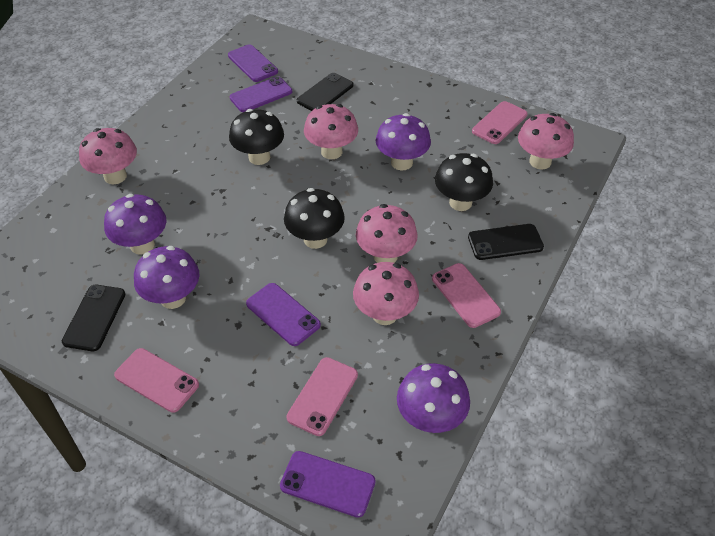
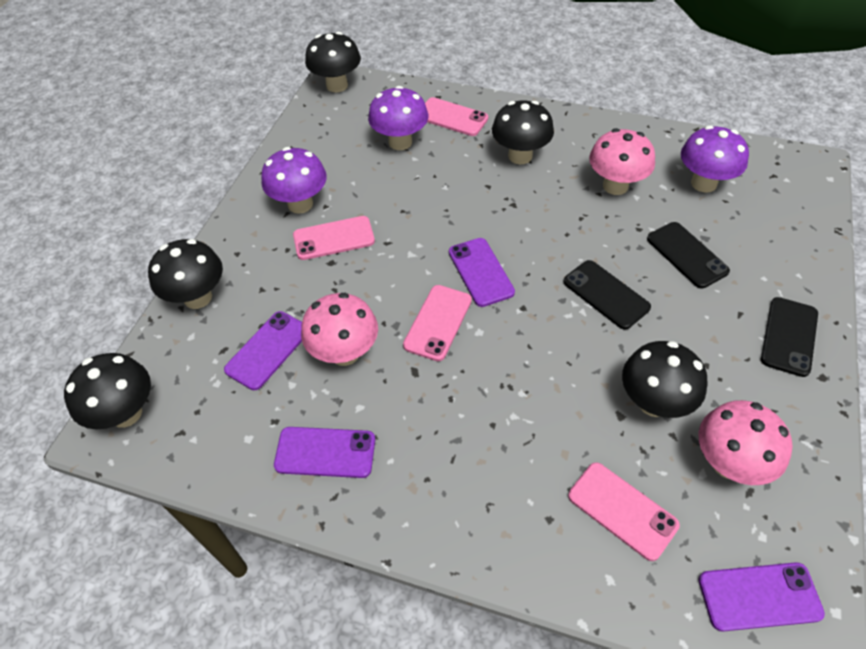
black mushroom: 3 -> 5
pink mushroom: 5 -> 3
purple mushroom: 4 -> 3

